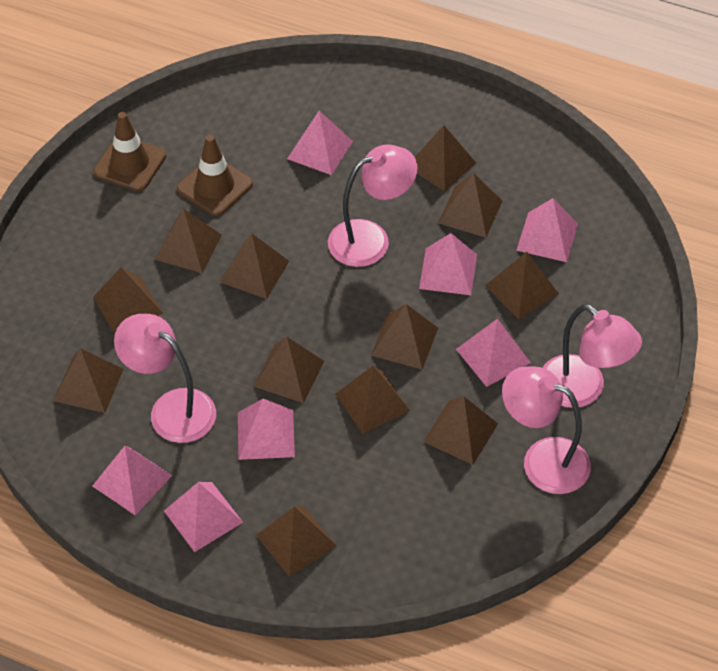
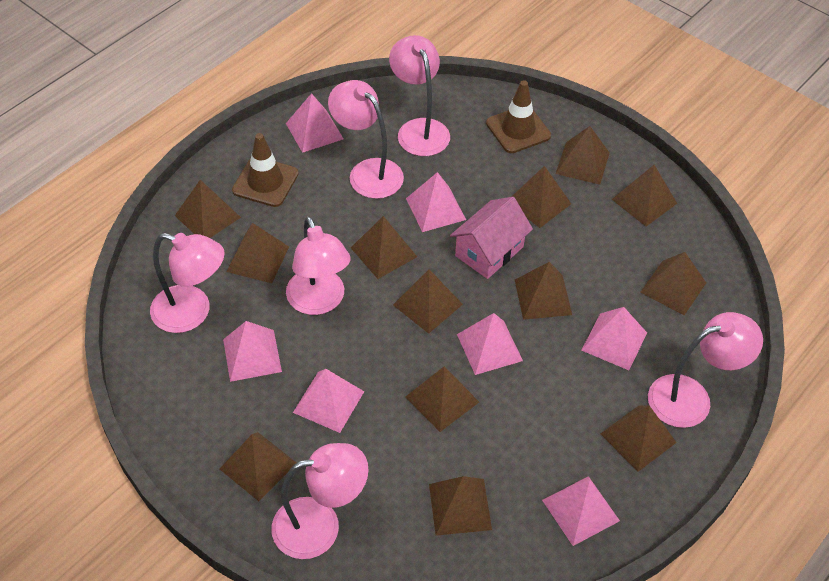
brown pyramid: 12 -> 13
pink house: 0 -> 1
pink lamp: 4 -> 6

